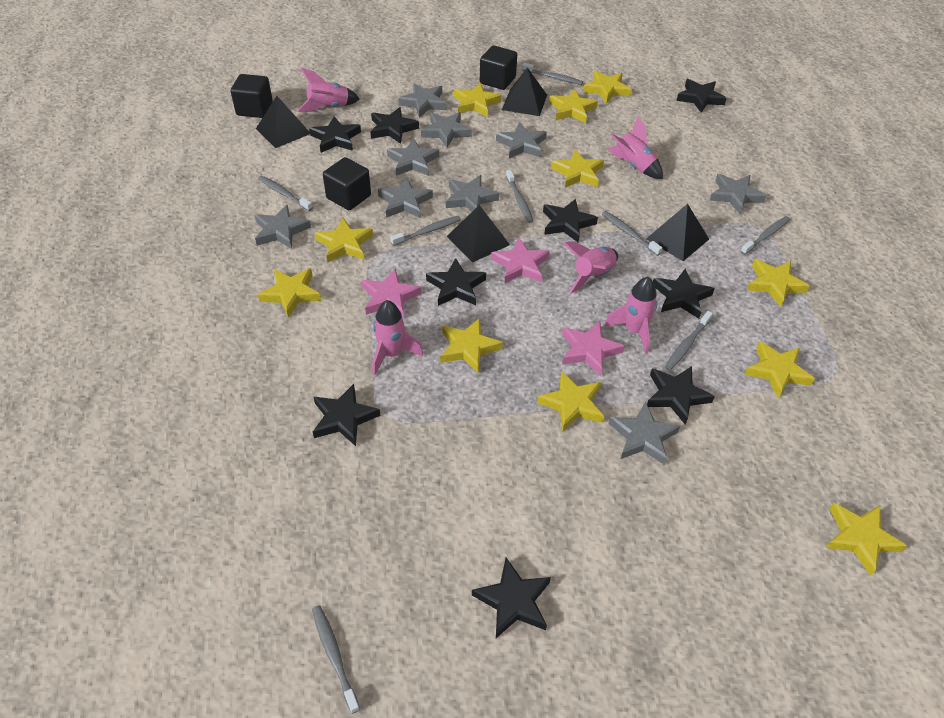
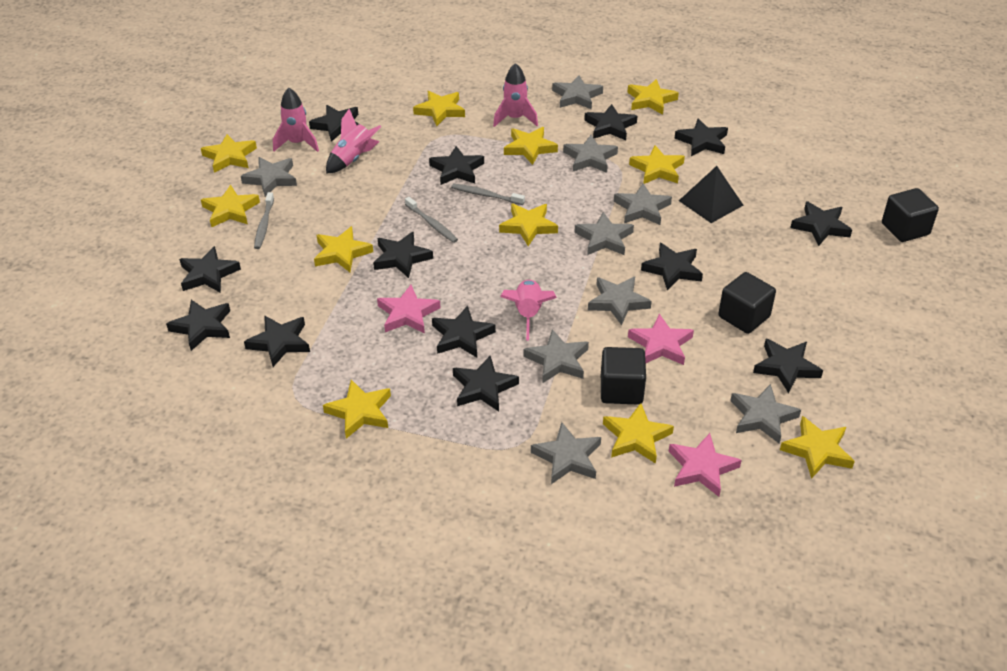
black pyramid: 4 -> 1
black star: 9 -> 13
grey toothbrush: 8 -> 3
pink rocket: 5 -> 4

